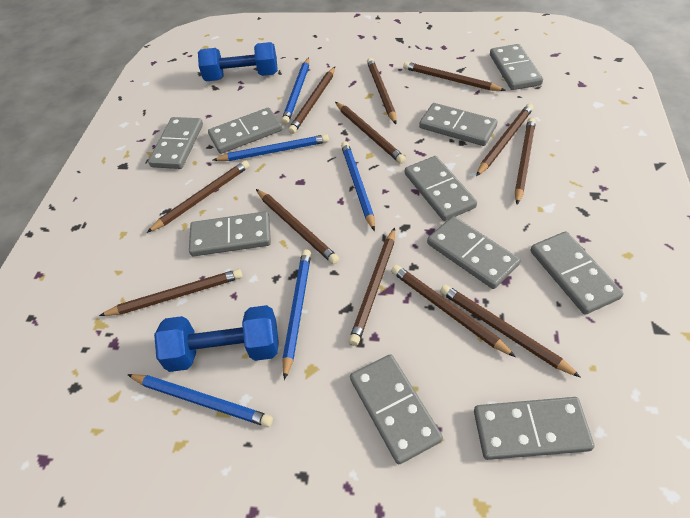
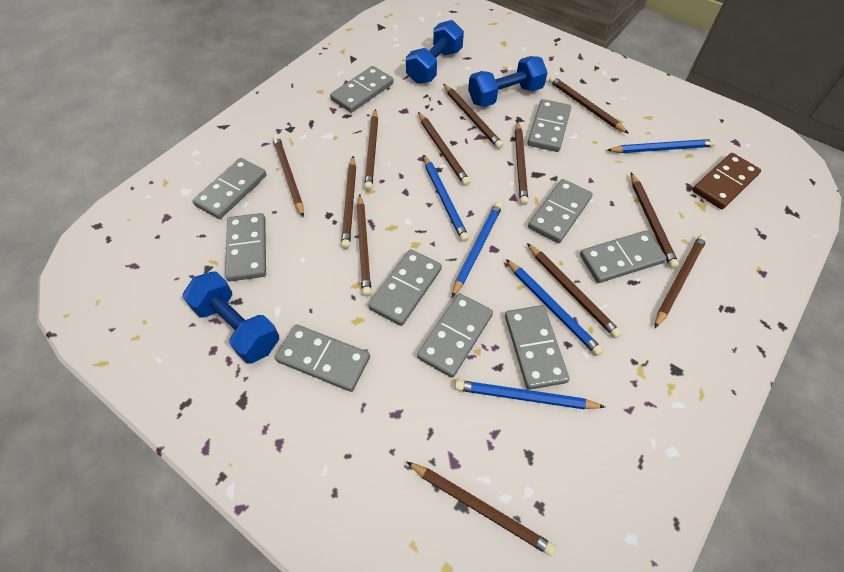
blue dumbbell: 2 -> 3
brown domino: 0 -> 1

